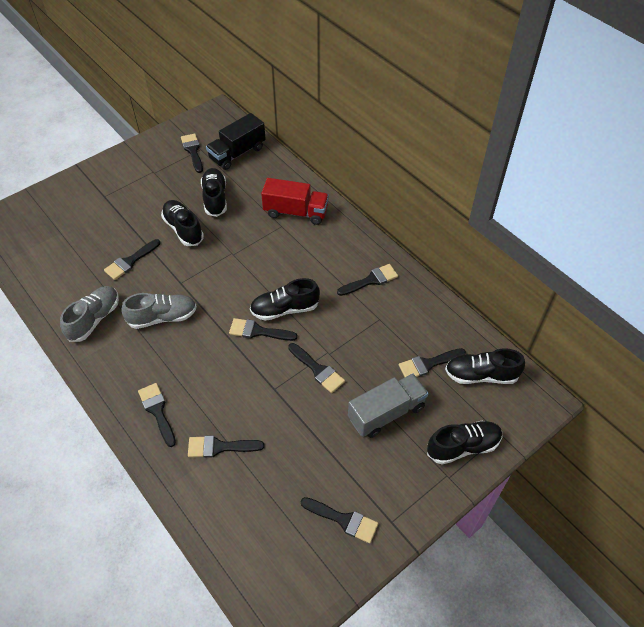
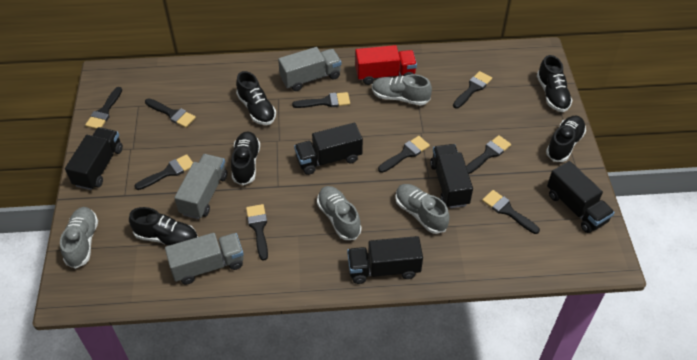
black truck: 1 -> 5
grey shoe: 2 -> 4
grey truck: 1 -> 3

